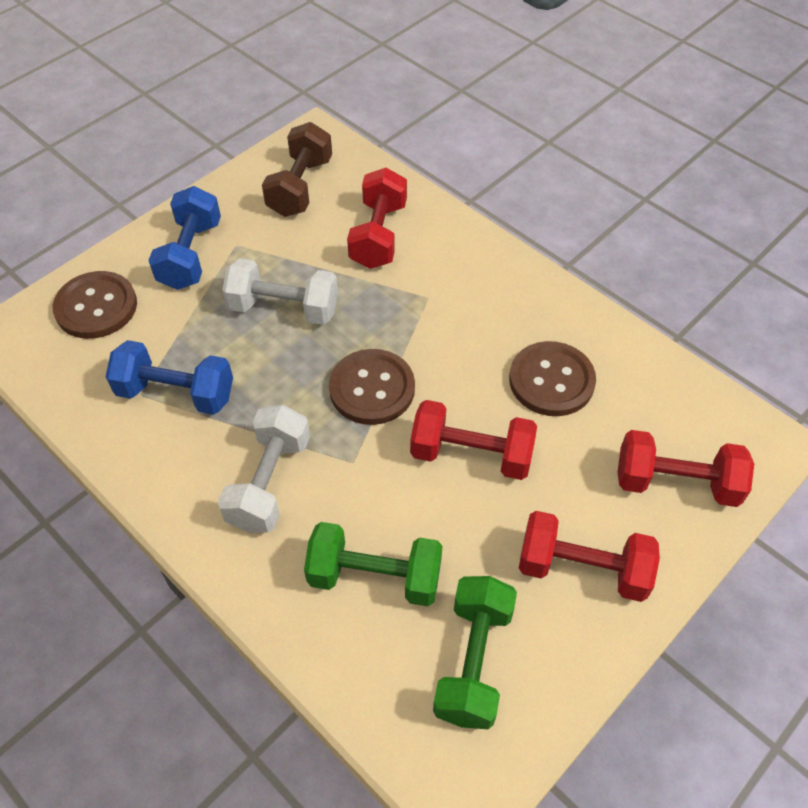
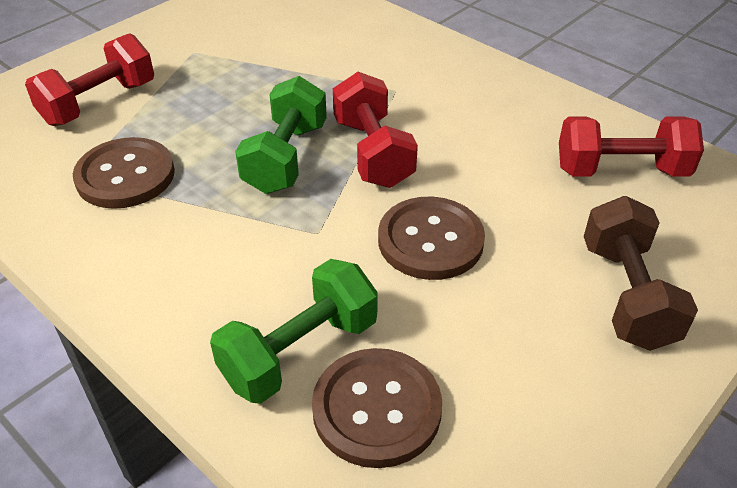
blue dumbbell: 2 -> 0
red dumbbell: 4 -> 3
white dumbbell: 2 -> 0

